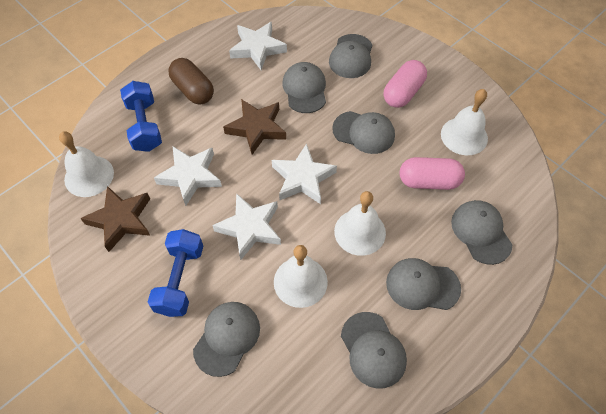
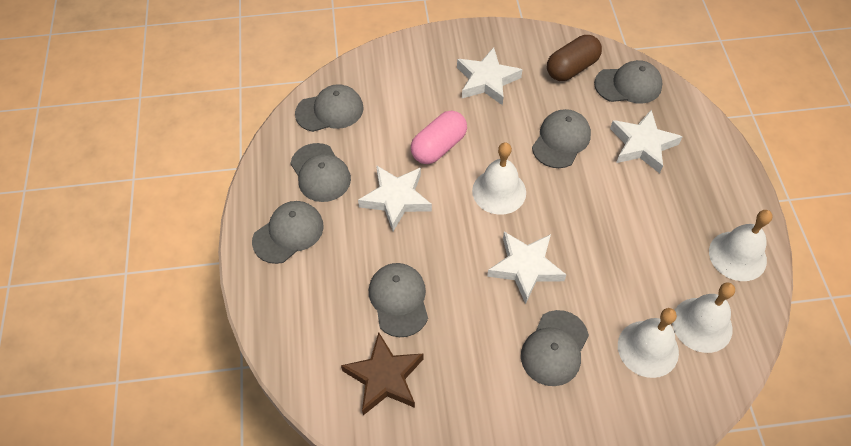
blue dumbbell: 2 -> 0
brown star: 2 -> 1
pink capsule: 2 -> 1

